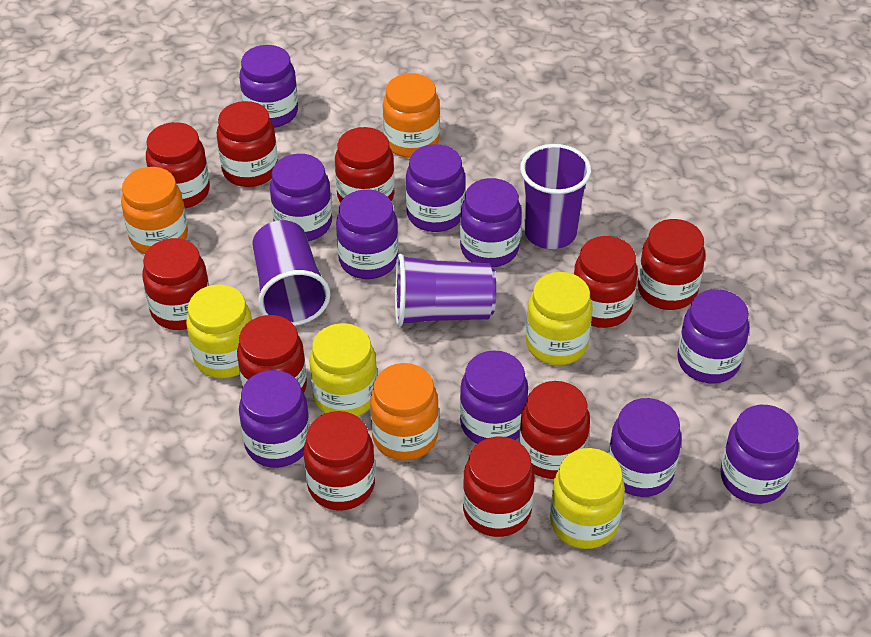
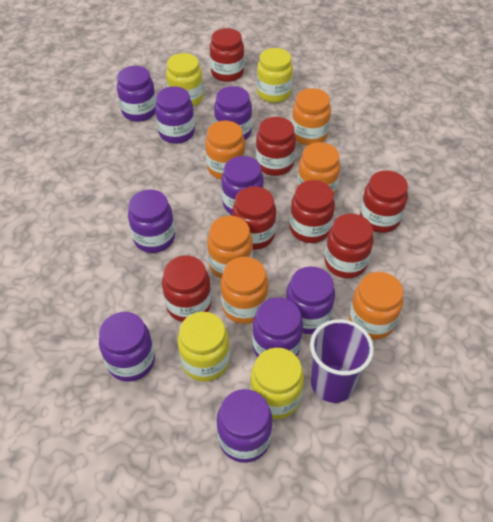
orange jar: 3 -> 6
purple cup: 3 -> 1
purple jar: 10 -> 9
red jar: 10 -> 7

